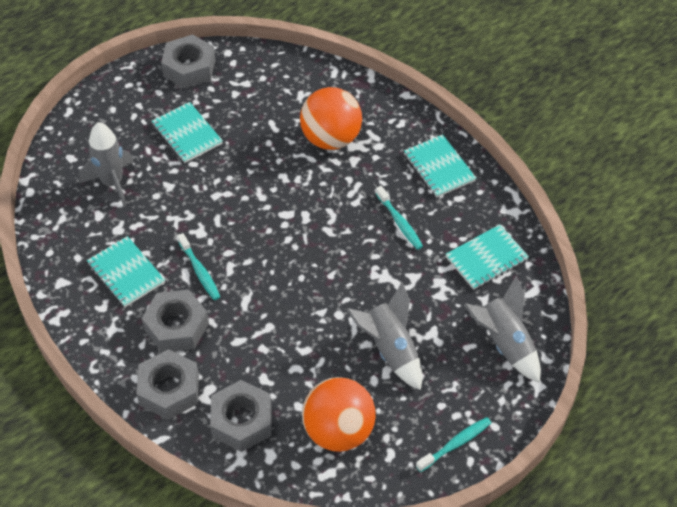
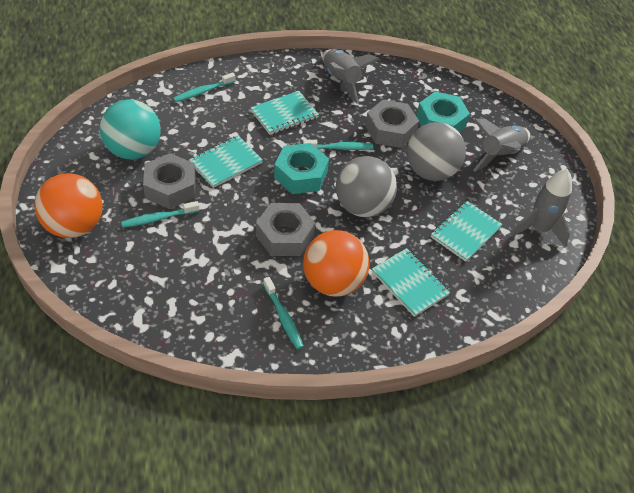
grey ball: 0 -> 2
grey nut: 4 -> 3
turquoise ball: 0 -> 1
turquoise nut: 0 -> 2
turquoise toothbrush: 3 -> 4

